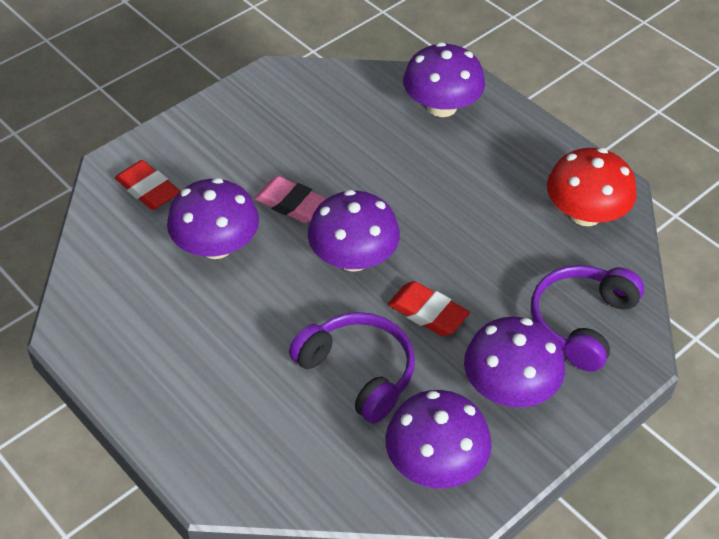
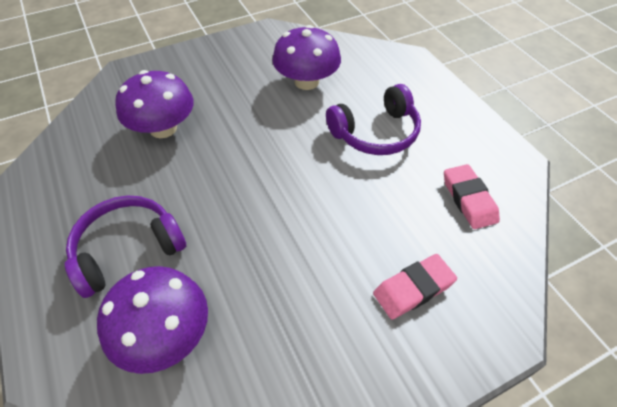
pink eraser: 1 -> 2
purple mushroom: 5 -> 3
red eraser: 2 -> 0
red mushroom: 1 -> 0

